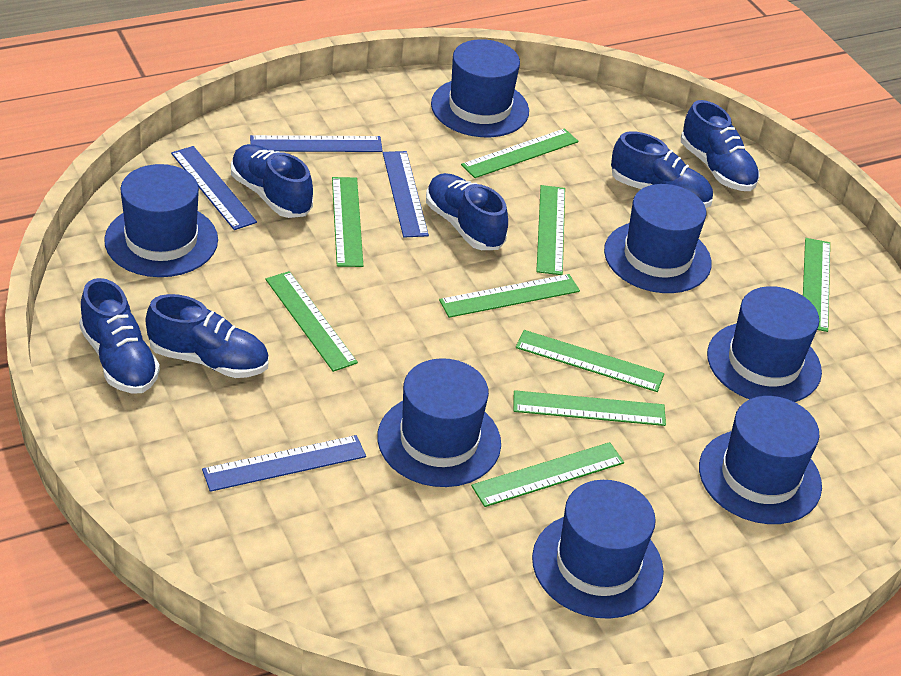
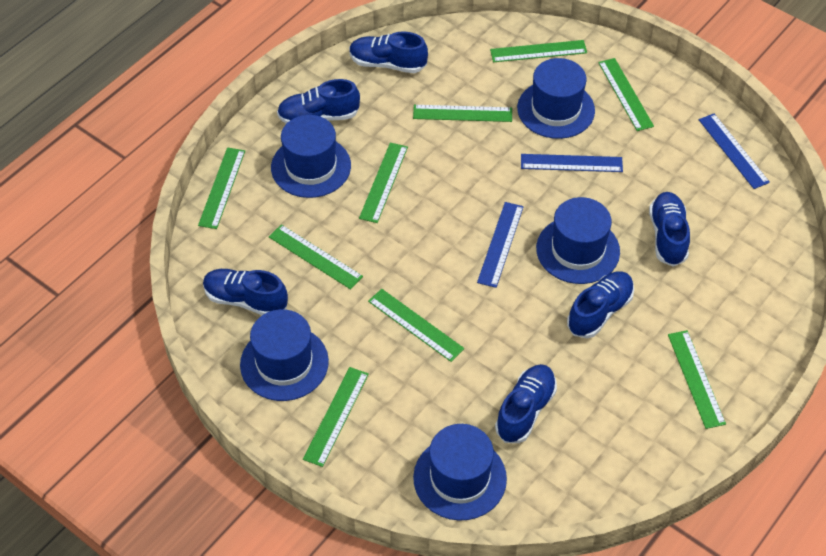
blue hat: 7 -> 5
blue ruler: 4 -> 3

